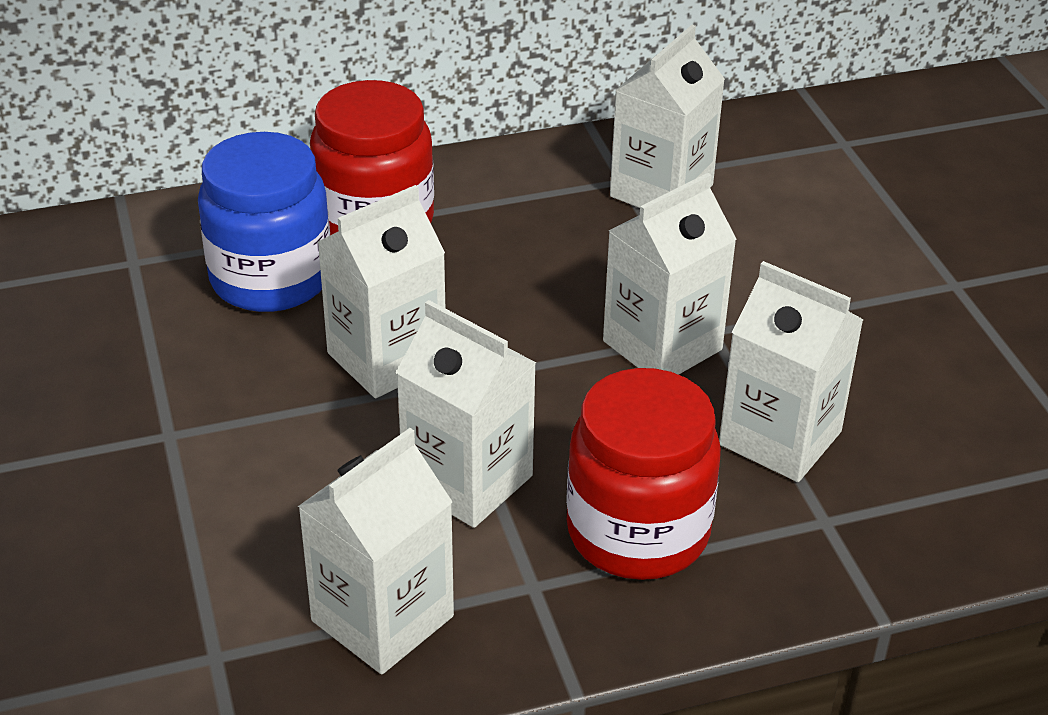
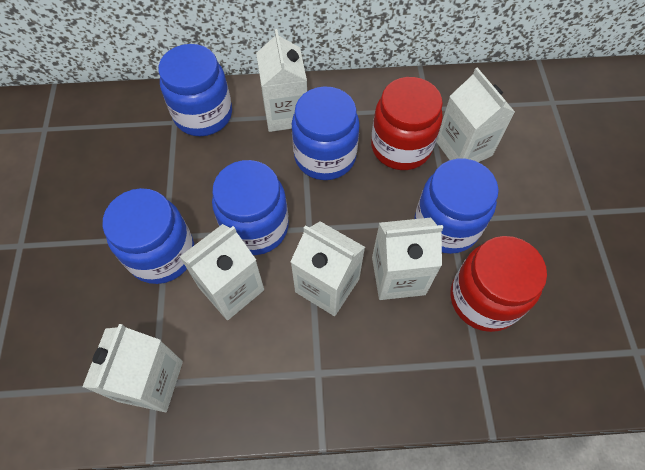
blue jar: 1 -> 5

